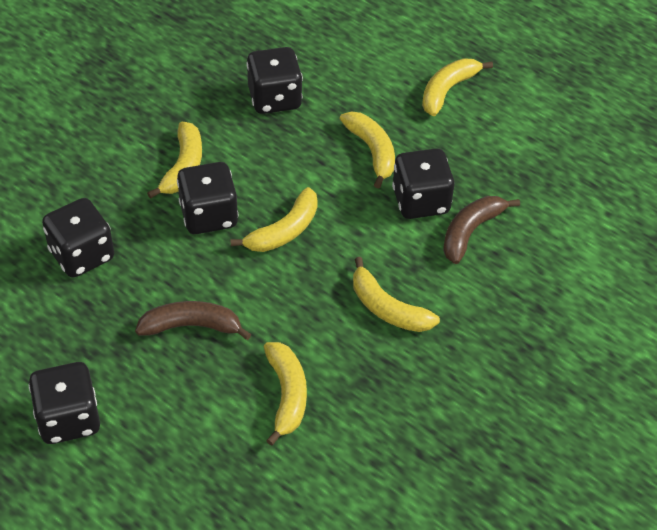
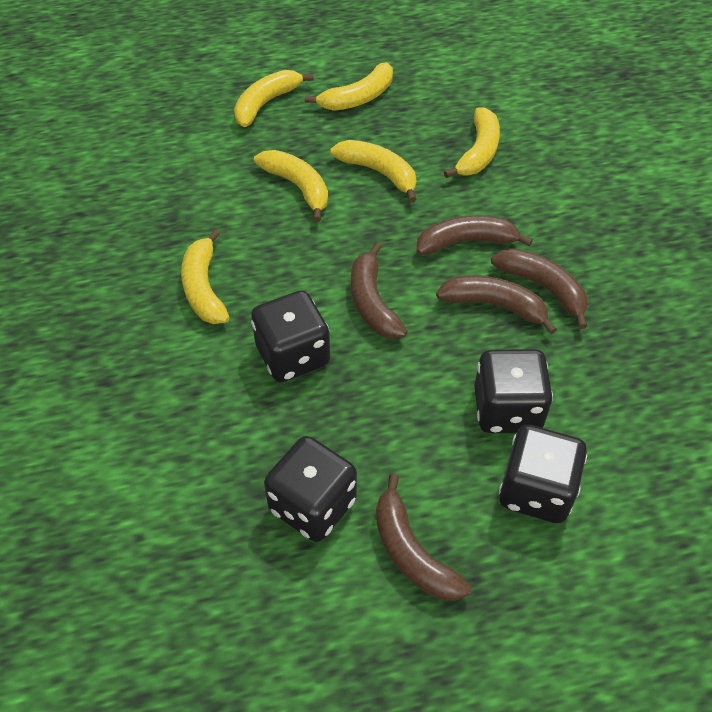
black dice: 5 -> 4
brown banana: 2 -> 5

